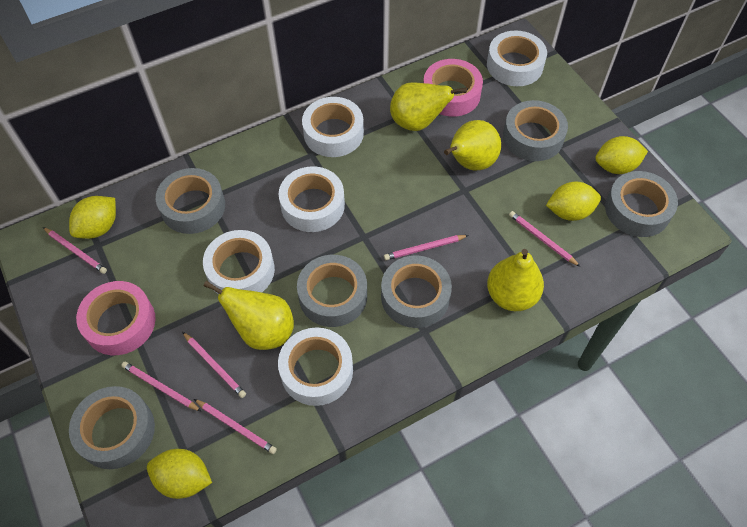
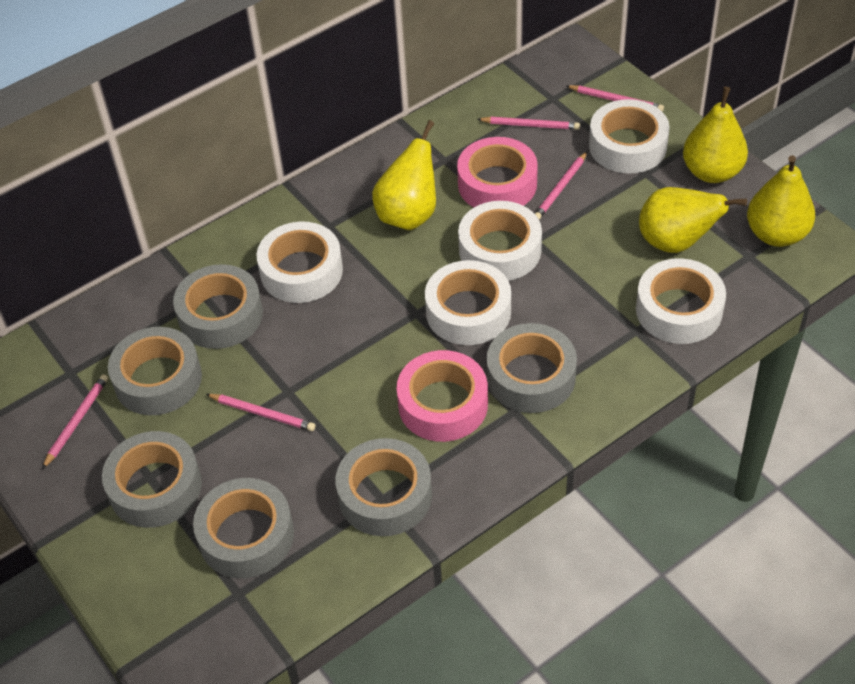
pink pencil: 6 -> 5
yellow lemon: 4 -> 0

